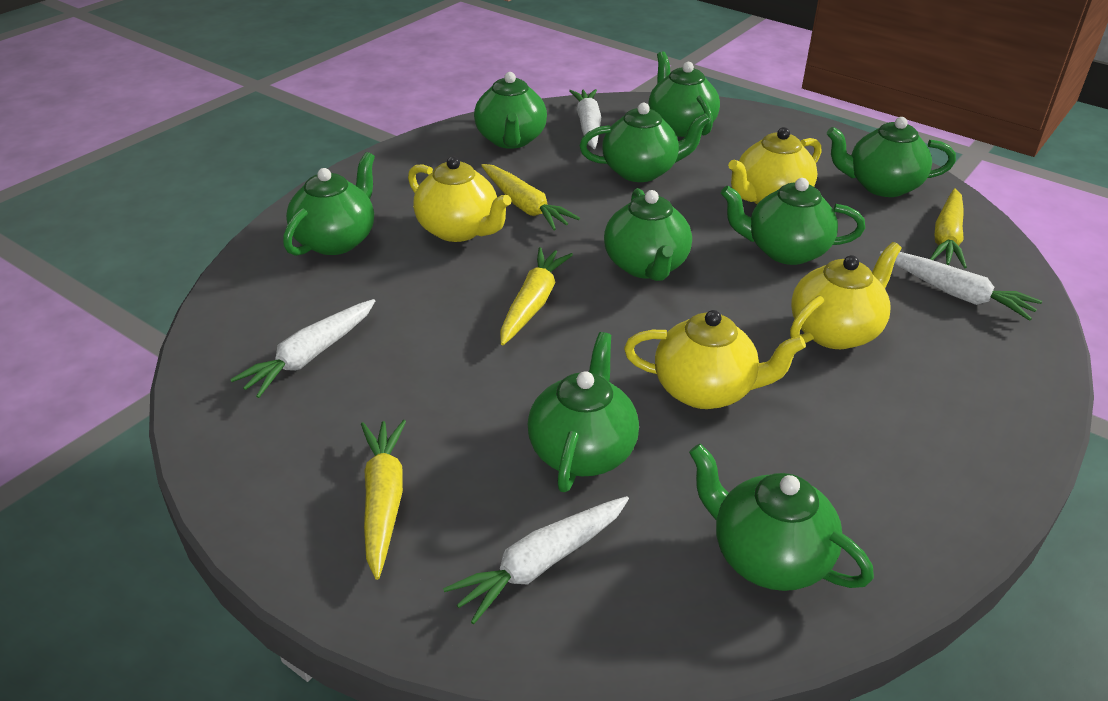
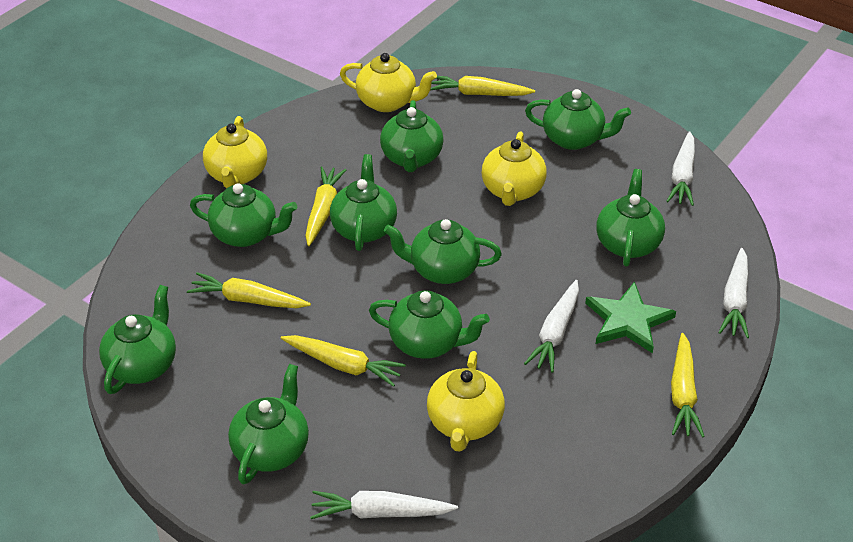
green star: 0 -> 1
yellow carrot: 4 -> 5

